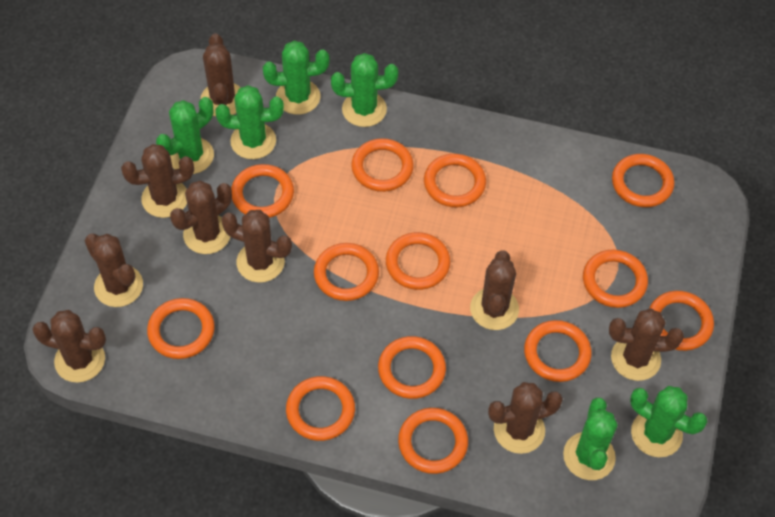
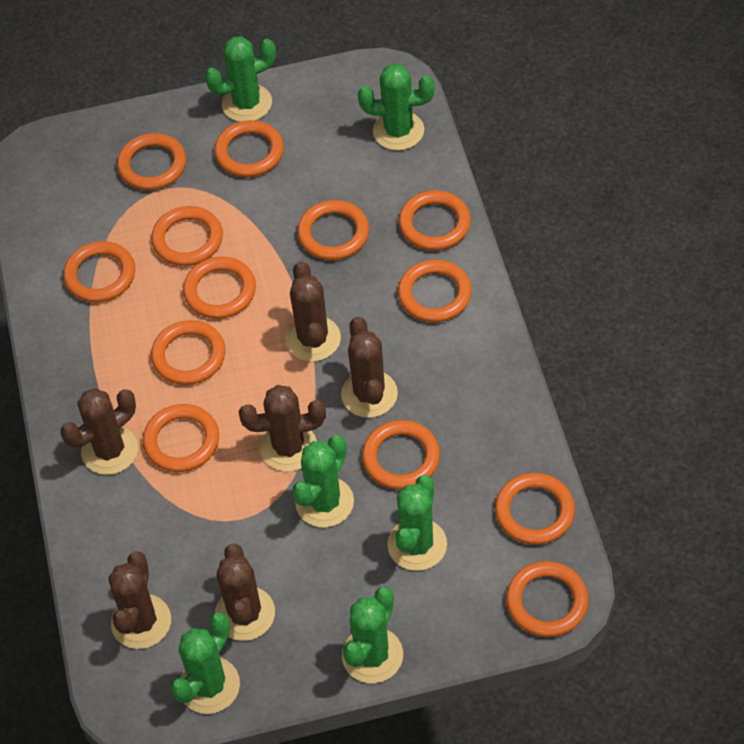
brown cactus: 9 -> 6

